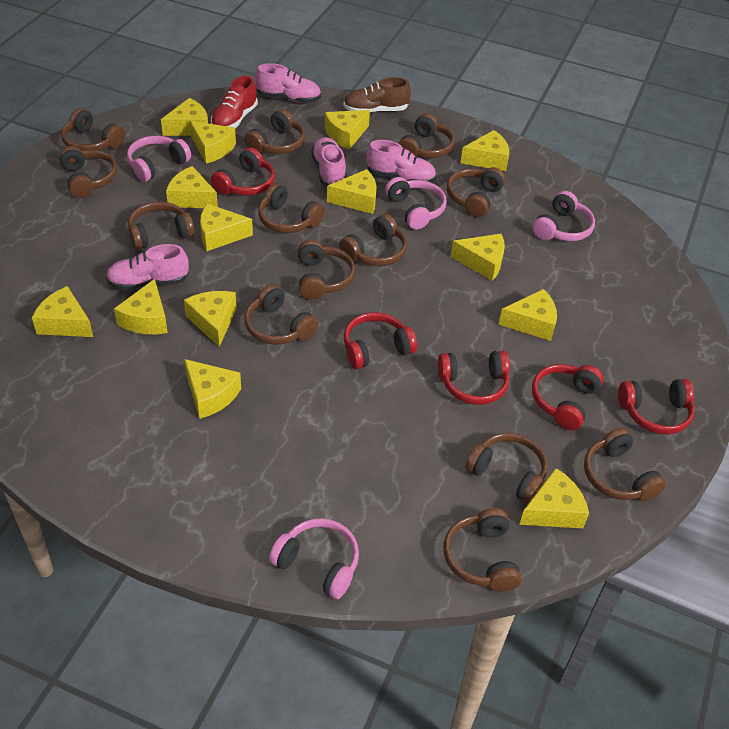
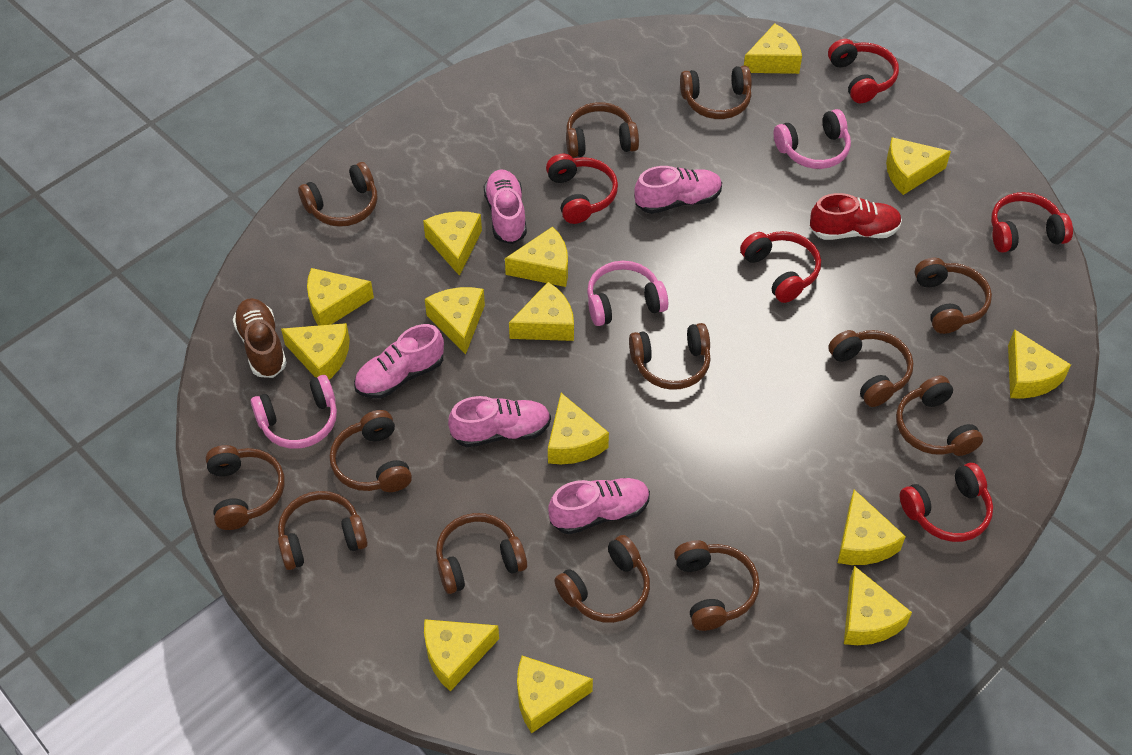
pink headphones: 4 -> 3
pink shoe: 4 -> 5

